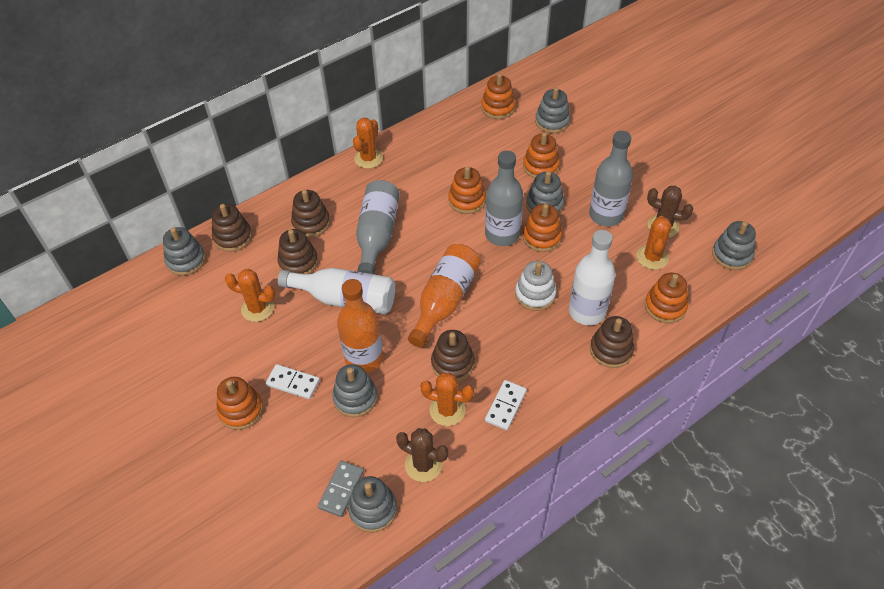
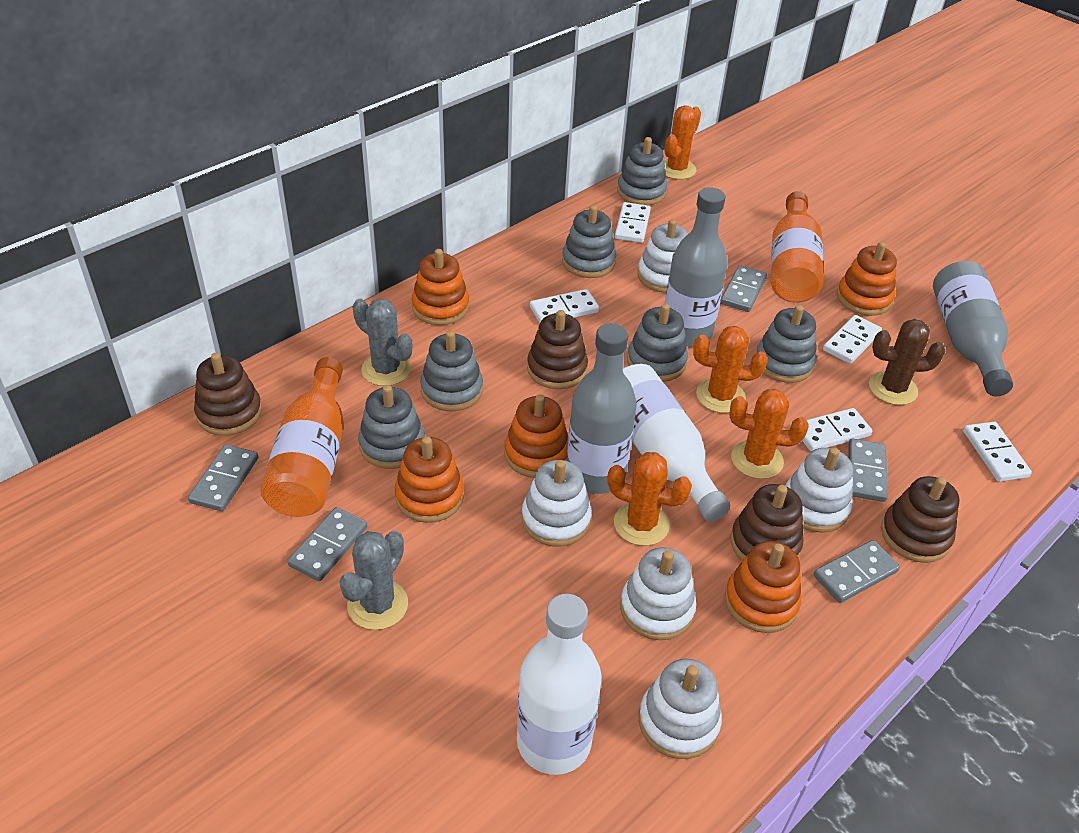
brown cactus: 2 -> 1
brown stacking toy: 5 -> 4
grey cactus: 0 -> 2
grey domino: 1 -> 5
orange stacking toy: 6 -> 5
white domino: 2 -> 5
white stacking toy: 1 -> 5

